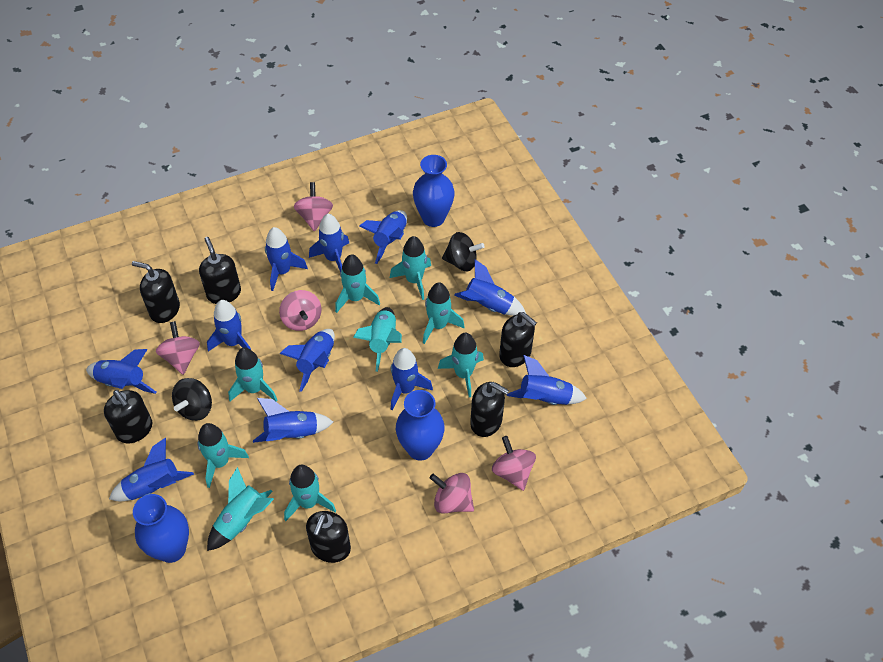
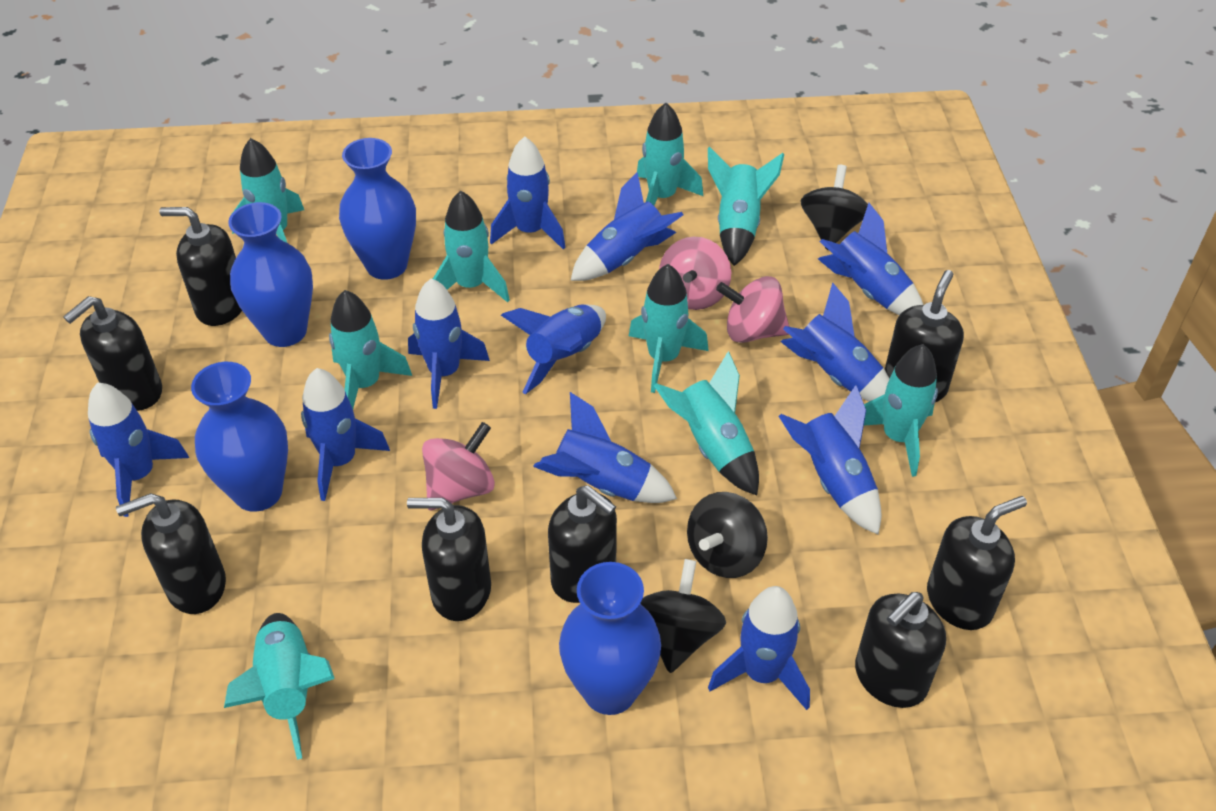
black soap dispenser: 6 -> 8
black spinning top: 2 -> 3
blue vase: 3 -> 4
pink spinning top: 5 -> 3

